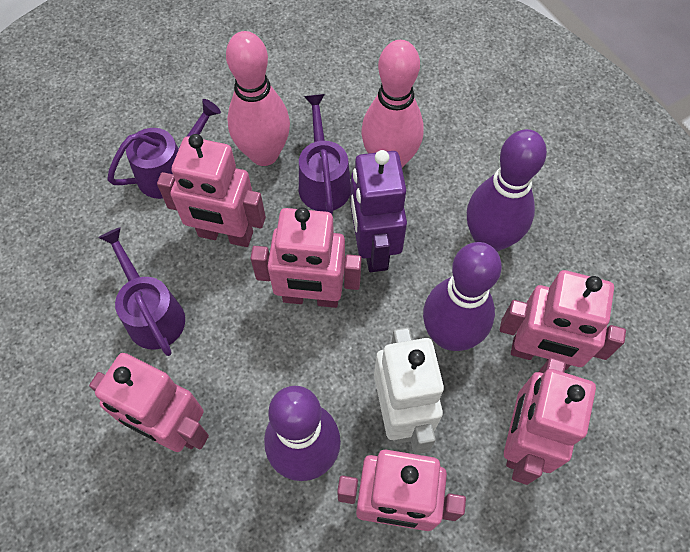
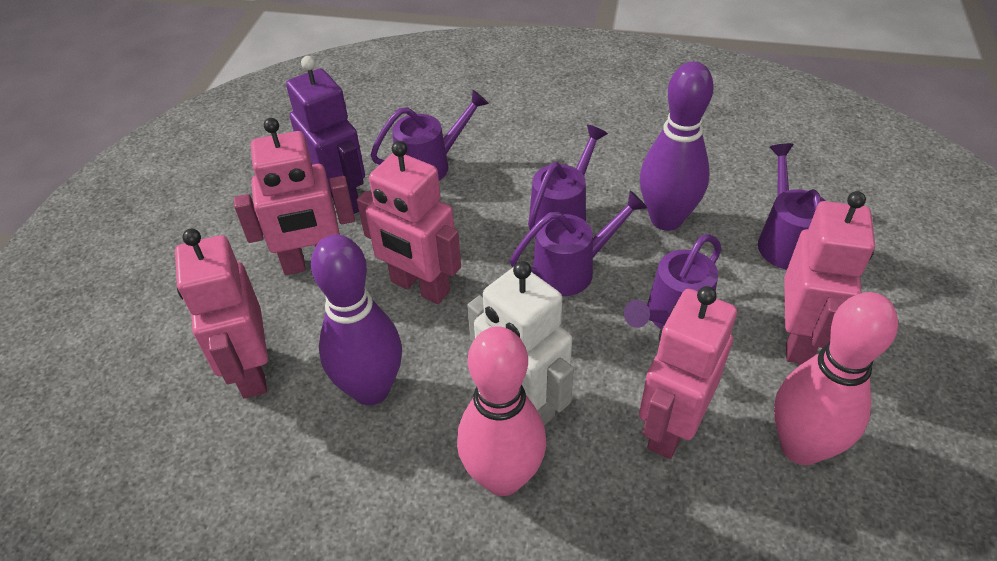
pink robot: 6 -> 5
purple bowling pin: 3 -> 2
purple watering can: 3 -> 5

